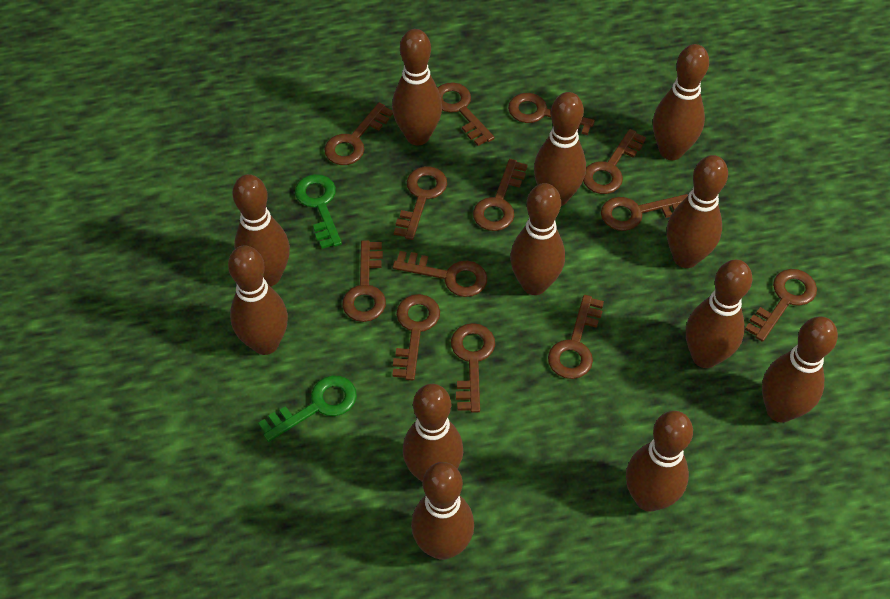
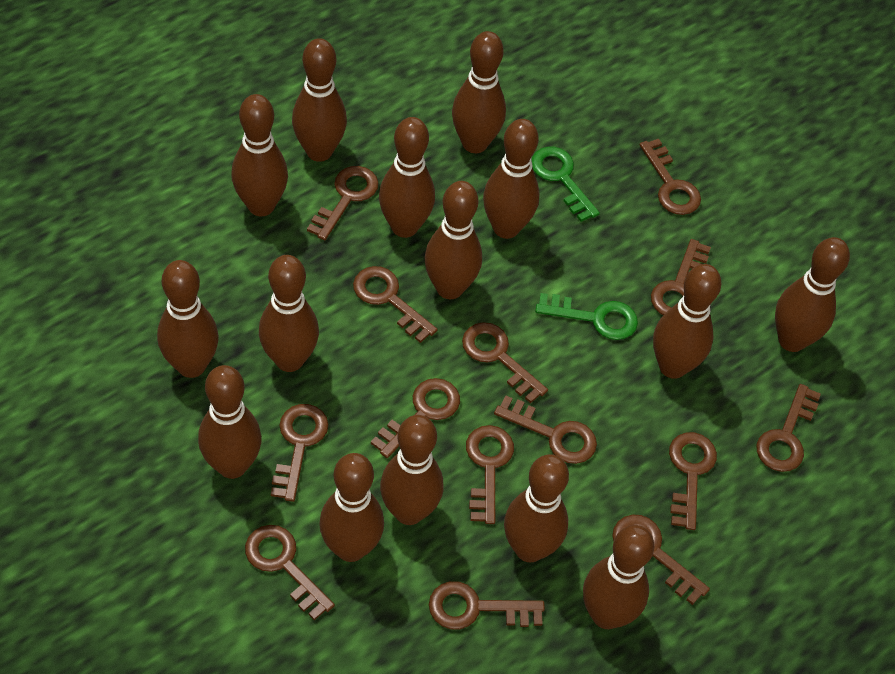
brown bowling pin: 12 -> 15
brown key: 13 -> 14

